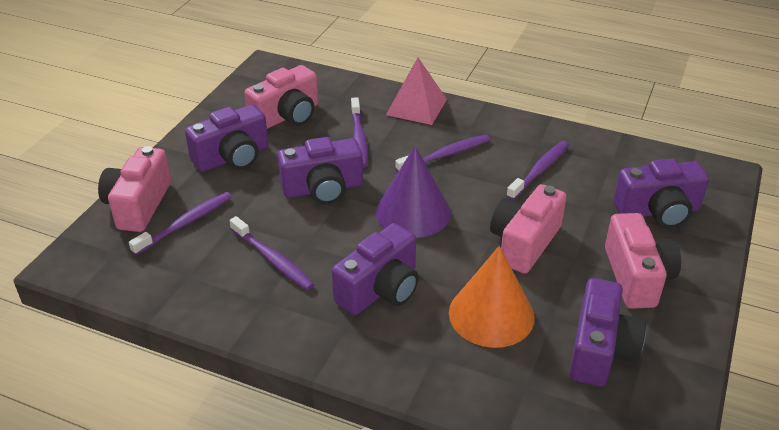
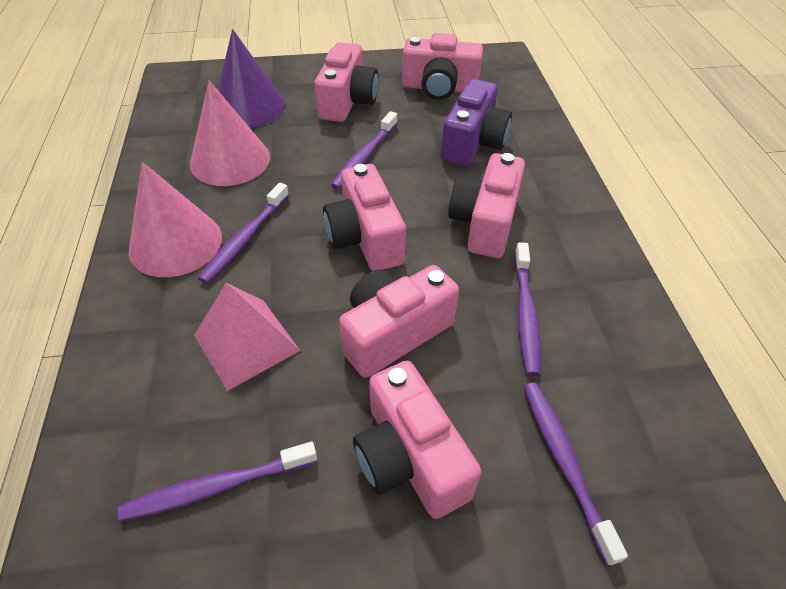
orange cone: 1 -> 0
pink camera: 4 -> 6
pink cone: 0 -> 2
purple camera: 5 -> 1

